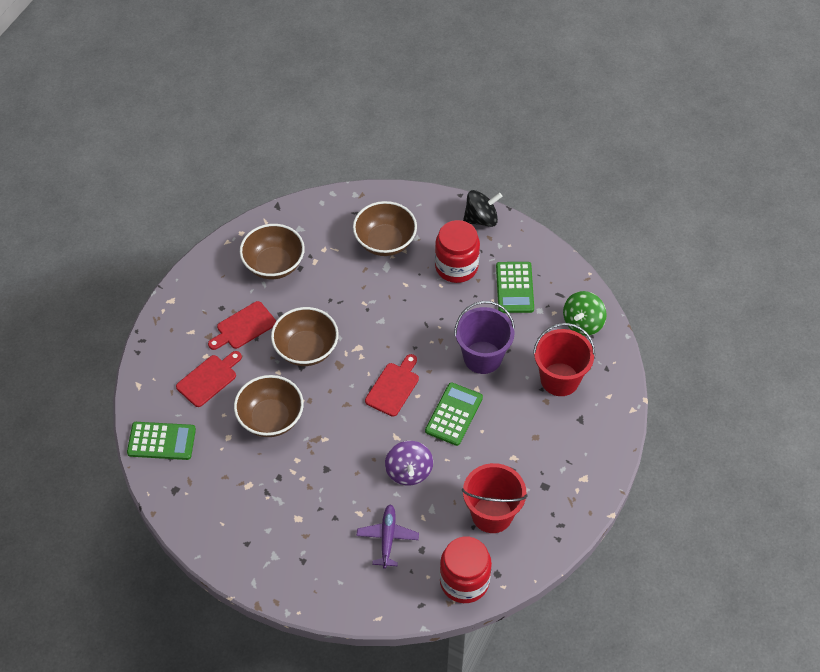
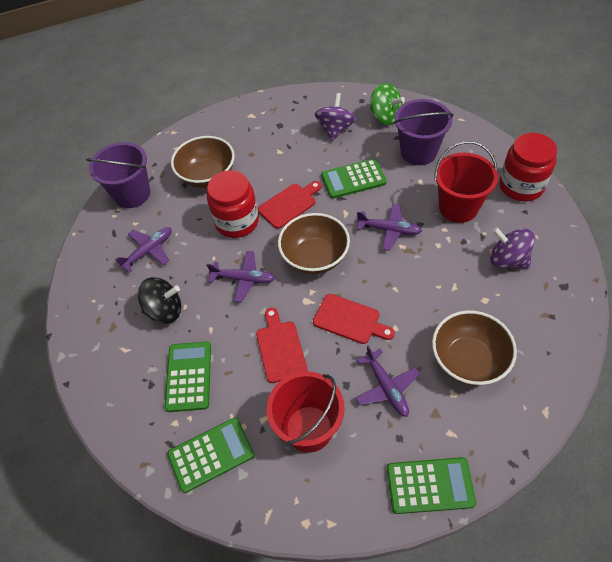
brown bowl: 4 -> 3
green calculator: 3 -> 4
purple bucket: 1 -> 2
purple plane: 1 -> 4
purple spinning top: 1 -> 2

